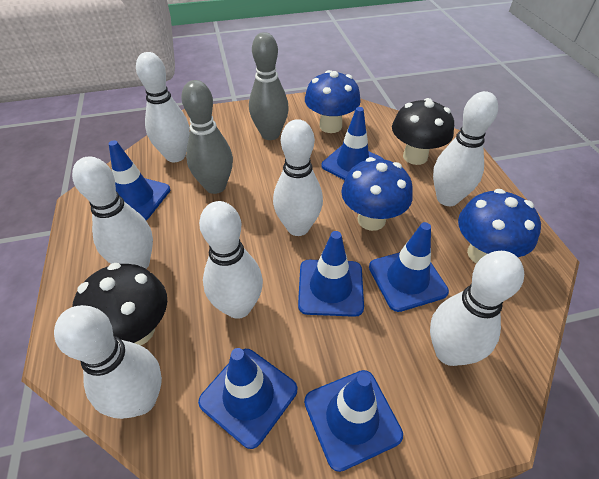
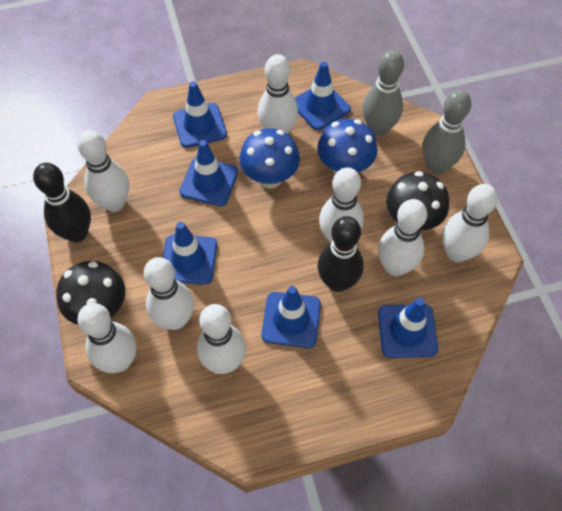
black bowling pin: 0 -> 2
blue mushroom: 3 -> 2
white bowling pin: 7 -> 8

